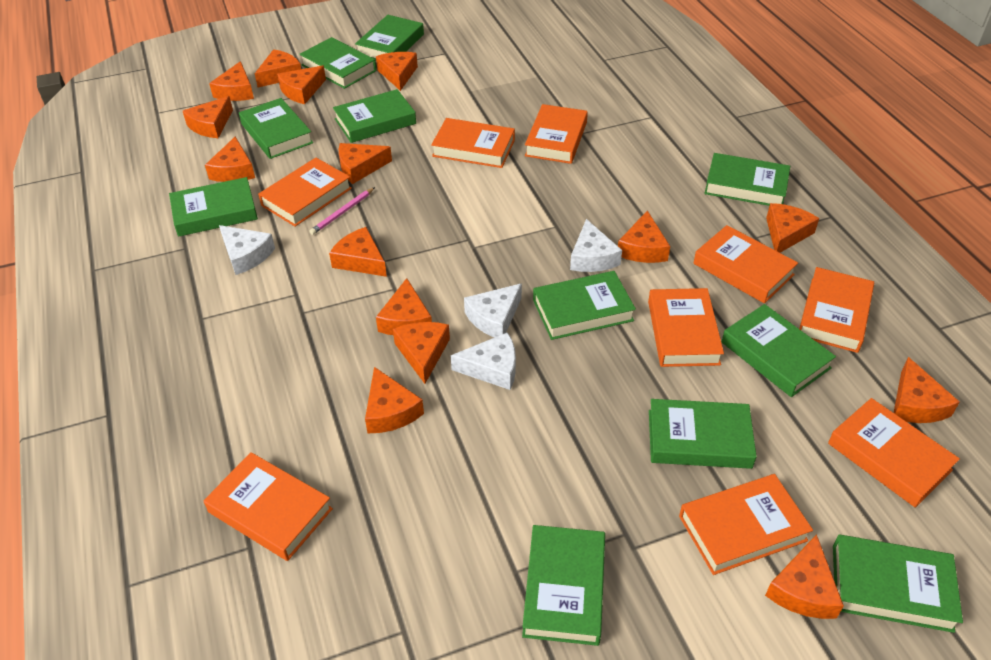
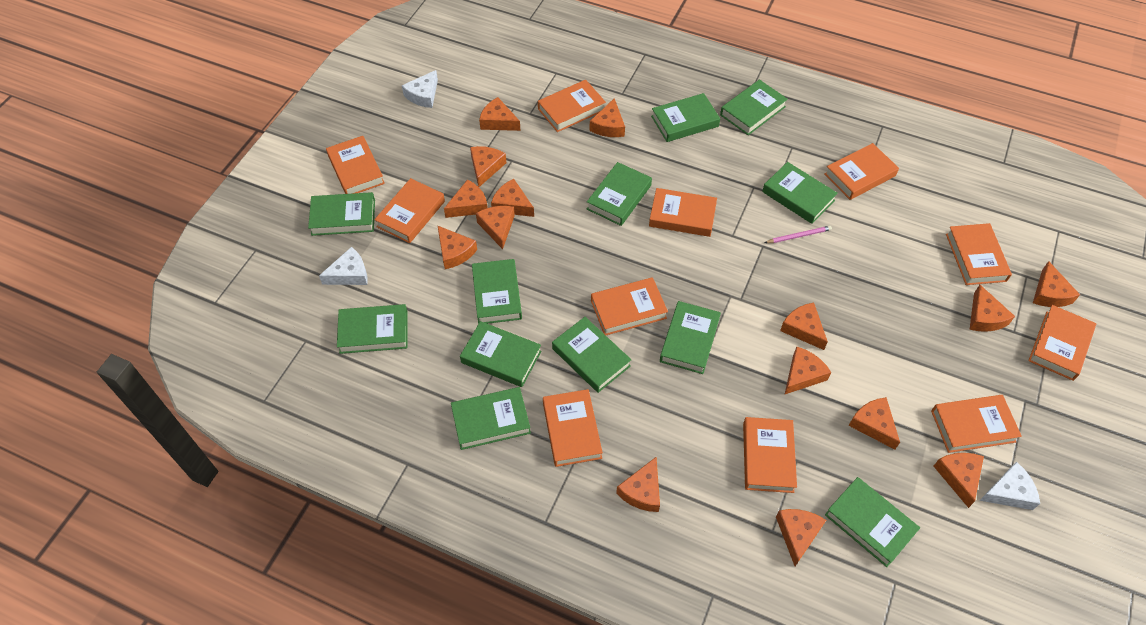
green book: 11 -> 12
orange book: 9 -> 11
white cheese: 4 -> 3

